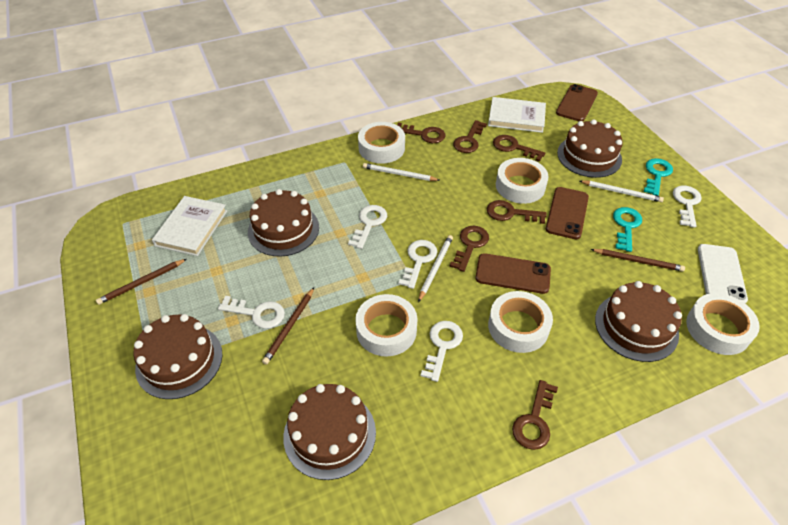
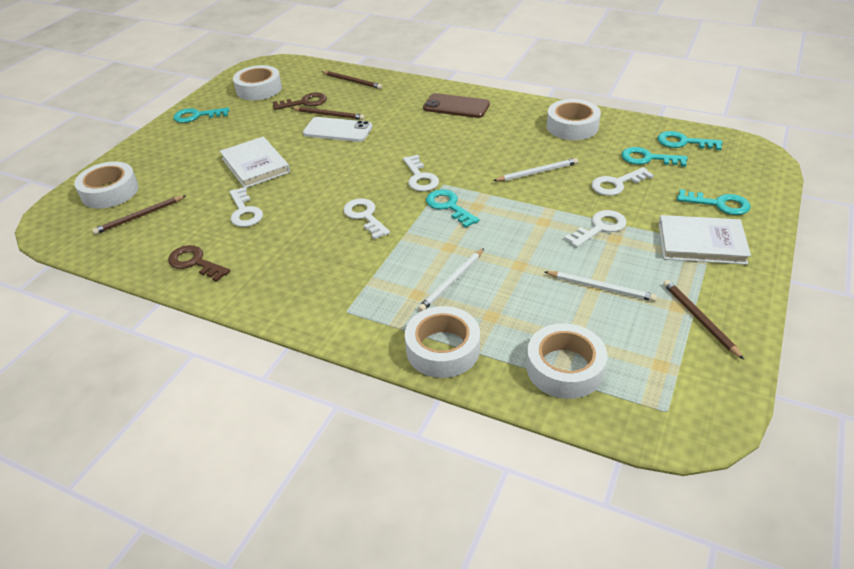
brown cake: 5 -> 0
brown key: 6 -> 2
brown pencil: 3 -> 4
brown phone: 3 -> 1
turquoise key: 2 -> 5

